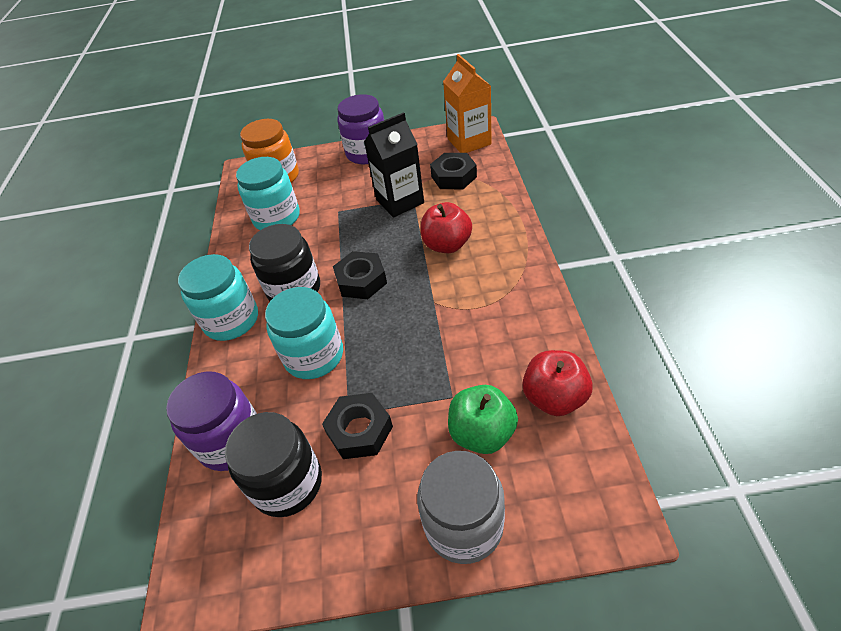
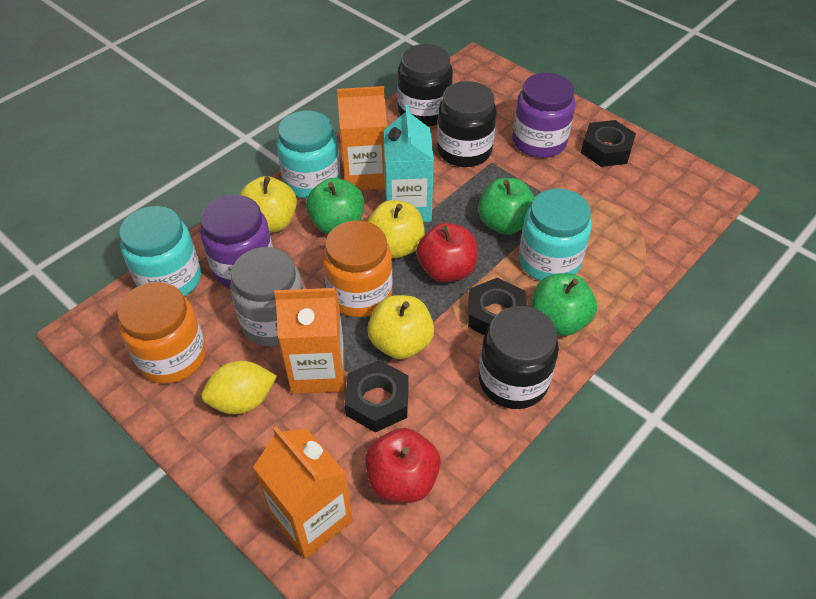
black carton: 1 -> 0
black jar: 2 -> 3
green apple: 1 -> 3
orange carton: 1 -> 3
orange jar: 1 -> 2
turquoise carton: 0 -> 1
yellow apple: 0 -> 3
yellow lemon: 0 -> 1

